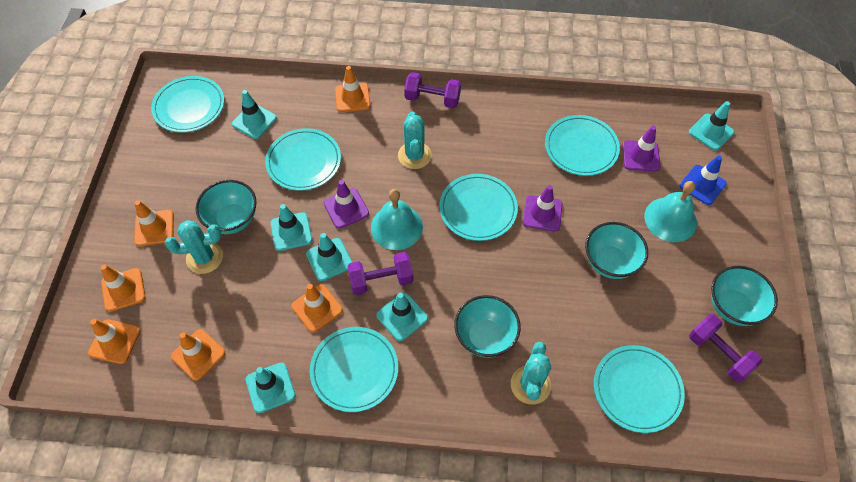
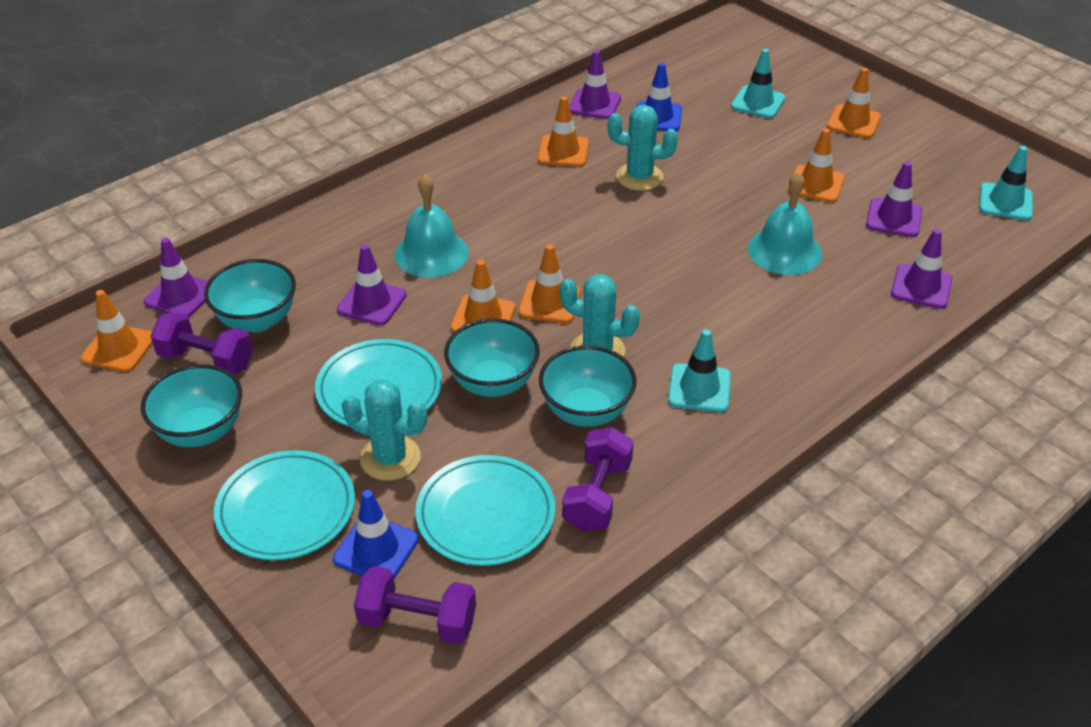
blue traffic cone: 1 -> 2
purple traffic cone: 3 -> 5
turquoise plate: 6 -> 3
turquoise traffic cone: 6 -> 3

